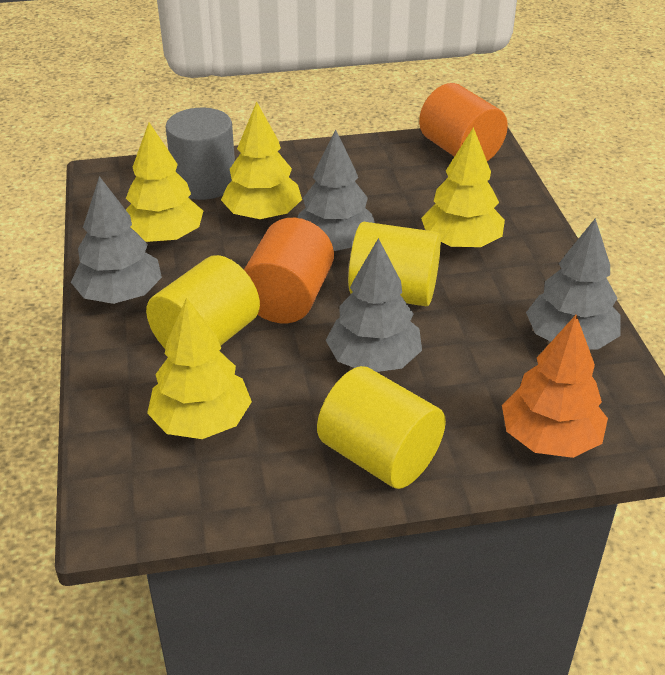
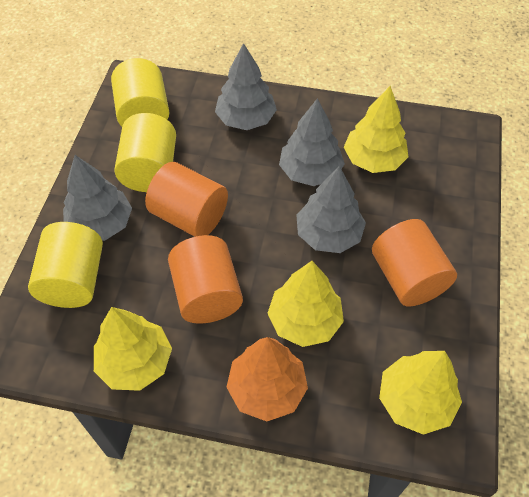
grey cylinder: 1 -> 0
orange cylinder: 2 -> 3

